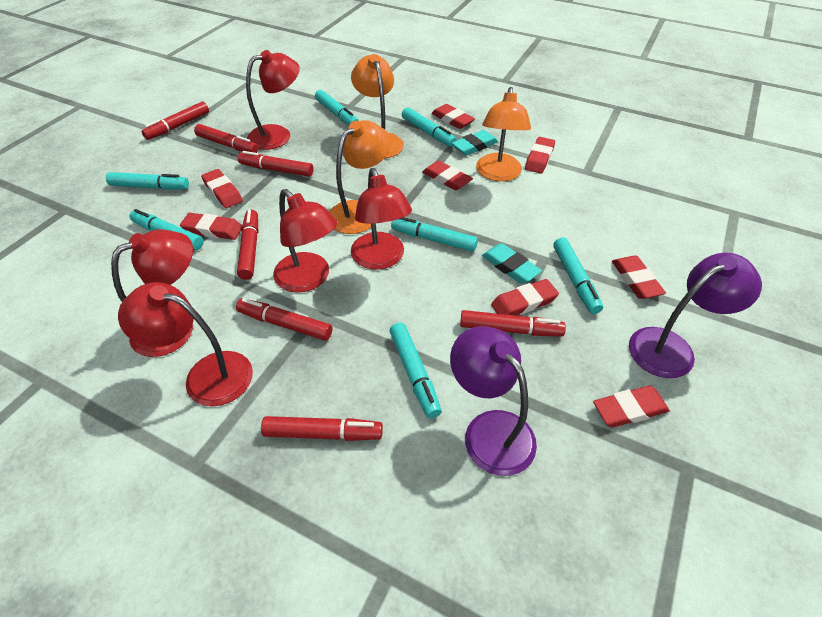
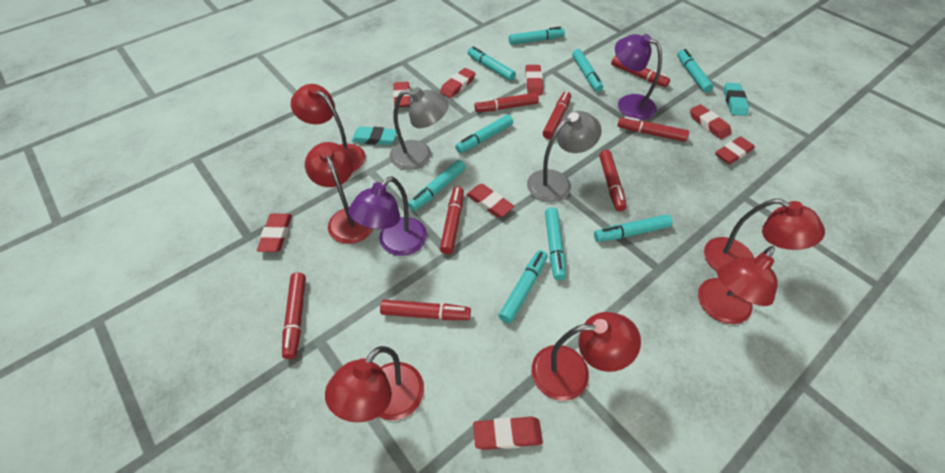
grey lamp: 0 -> 2
orange lamp: 3 -> 0
red lamp: 5 -> 6
red marker: 7 -> 8
turquoise marker: 7 -> 9

